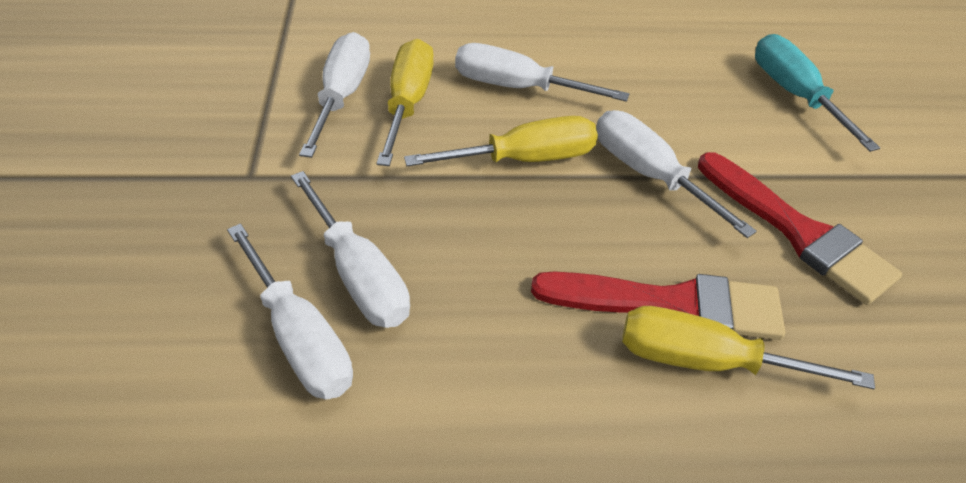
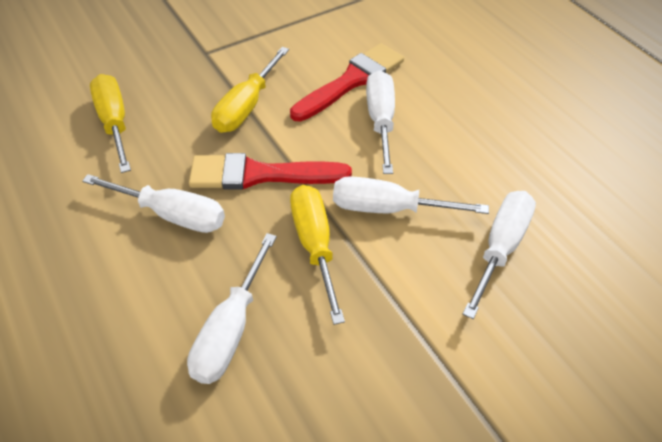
turquoise screwdriver: 1 -> 0

